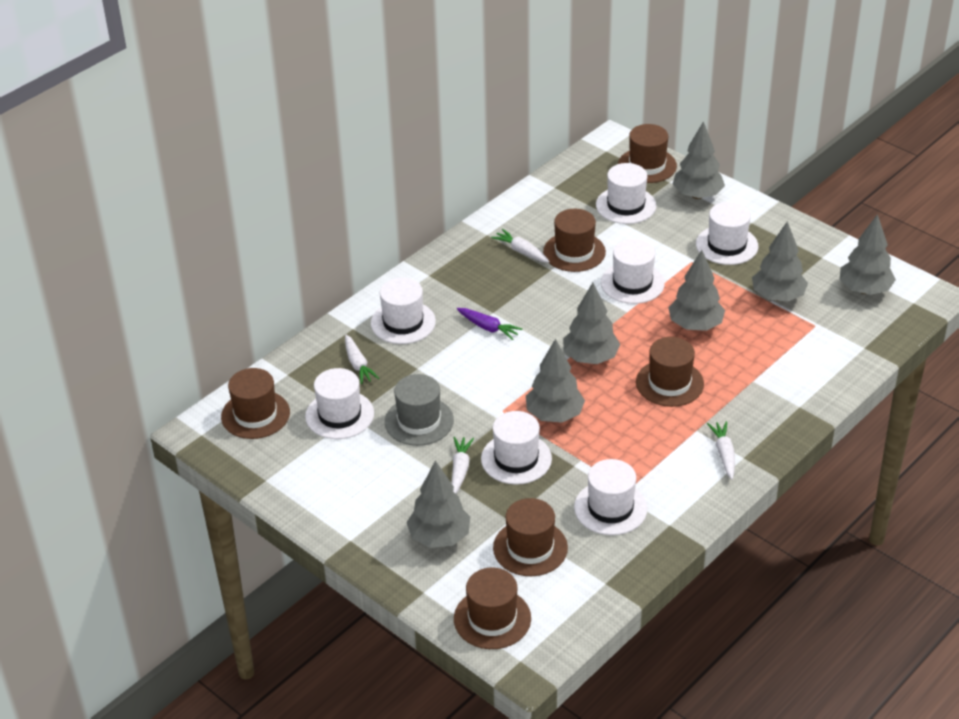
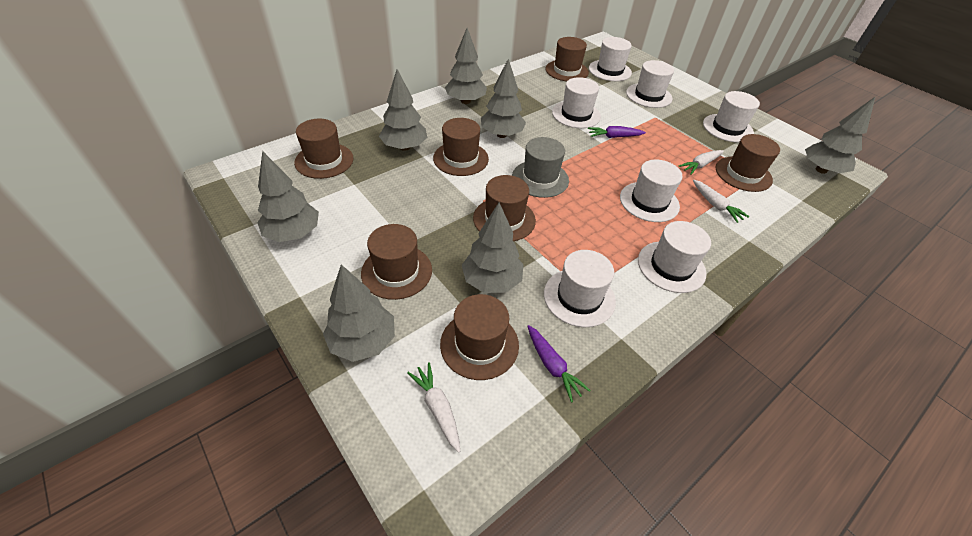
brown hat: 6 -> 7
purple carrot: 1 -> 2
white carrot: 4 -> 3

